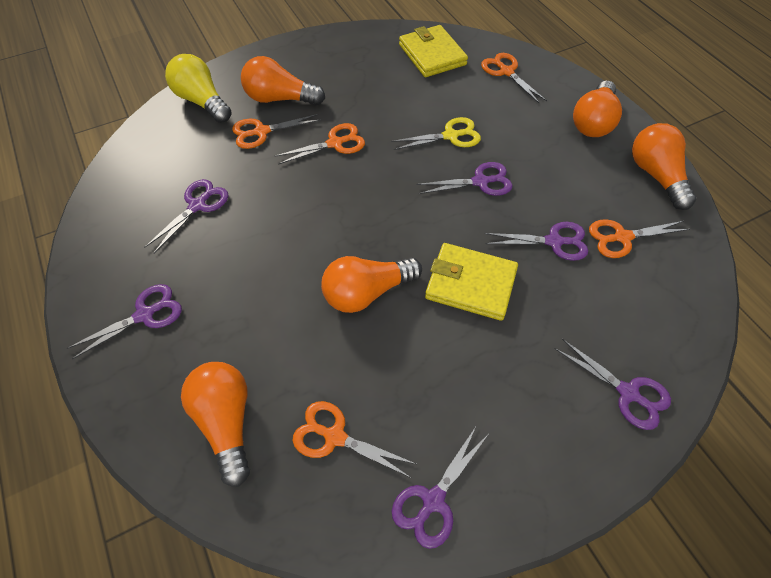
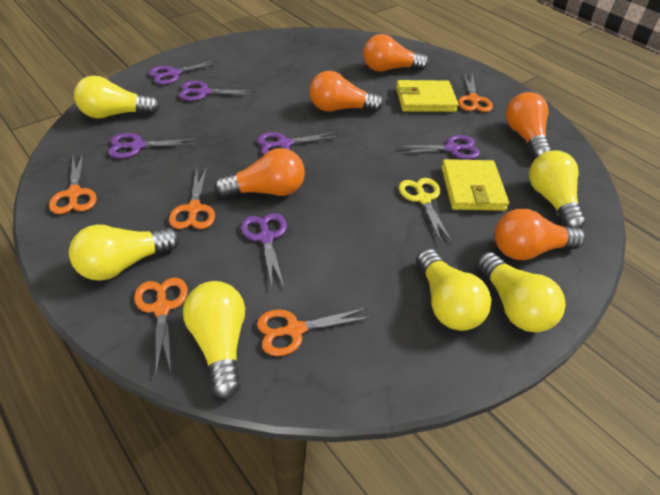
yellow light bulb: 1 -> 6

